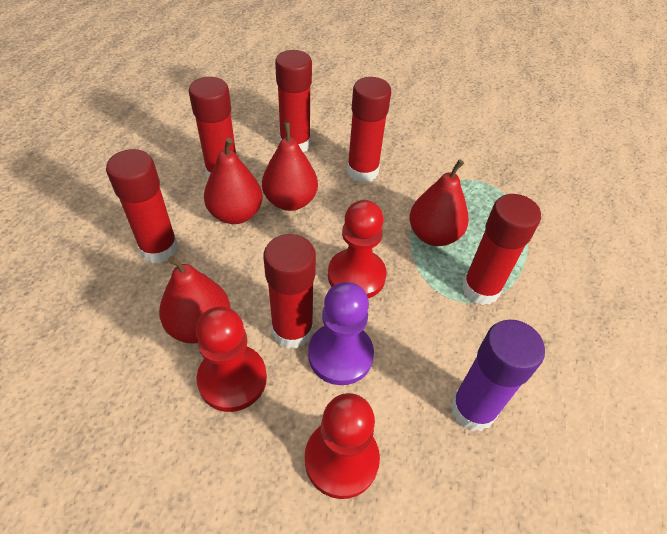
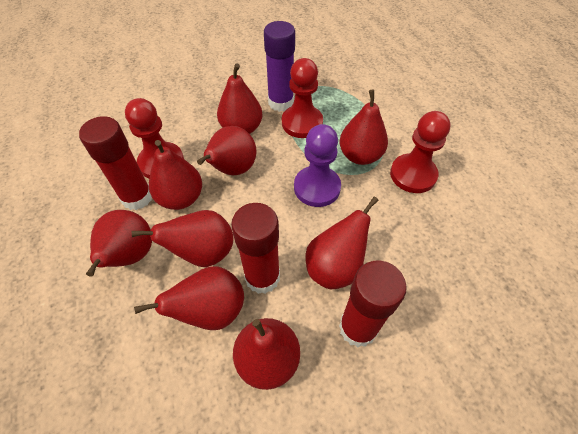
red glue stick: 6 -> 3
red pear: 4 -> 9

